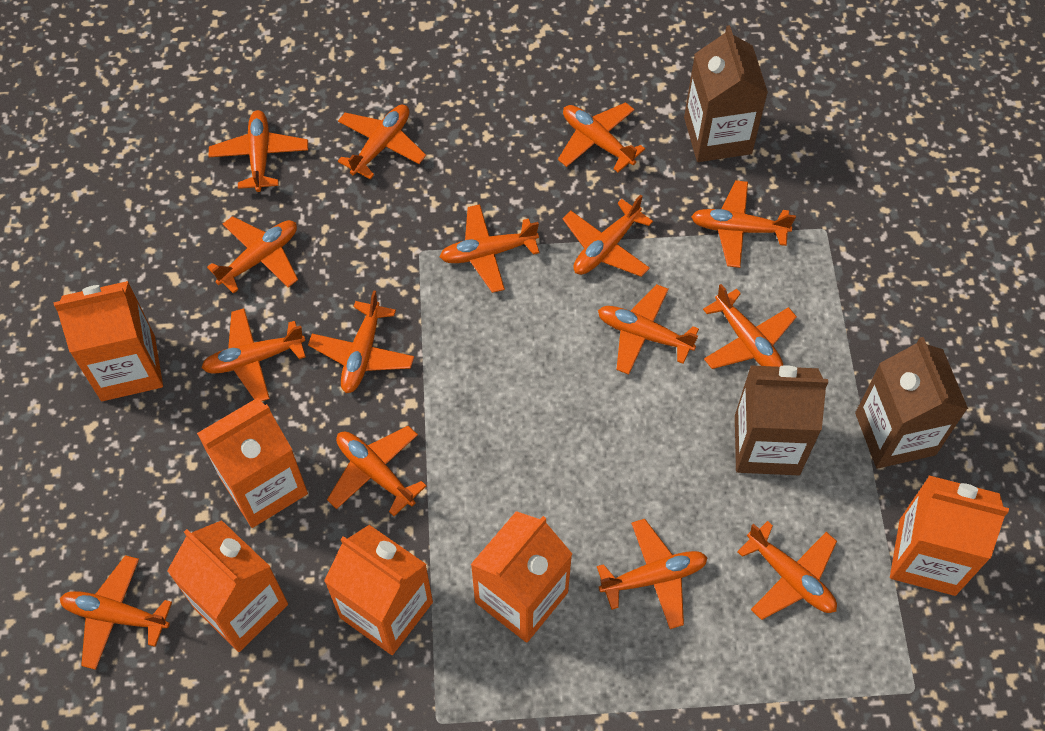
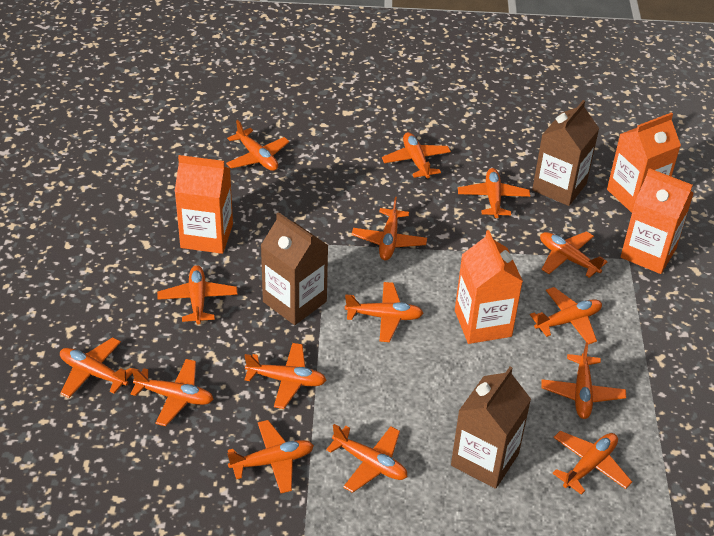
orange carton: 6 -> 4

